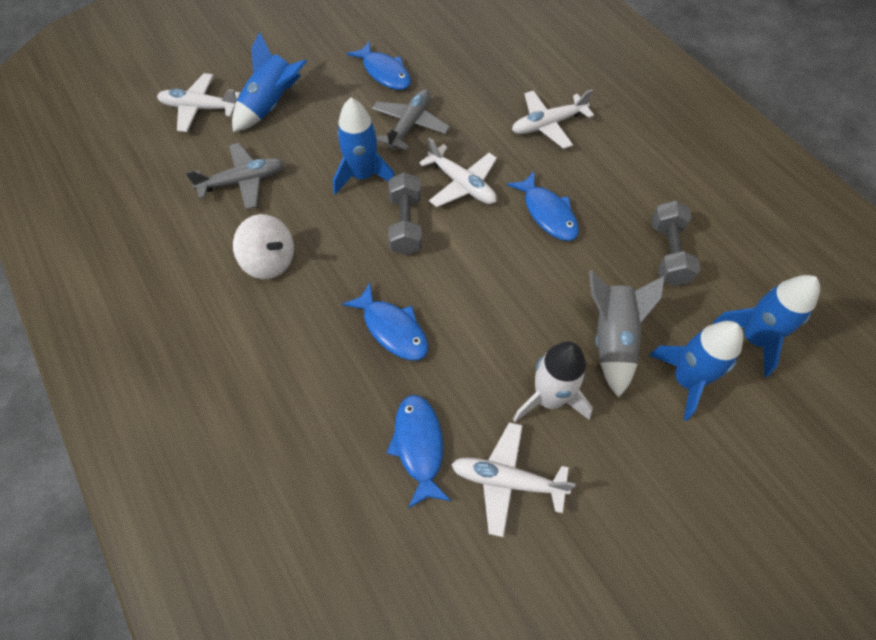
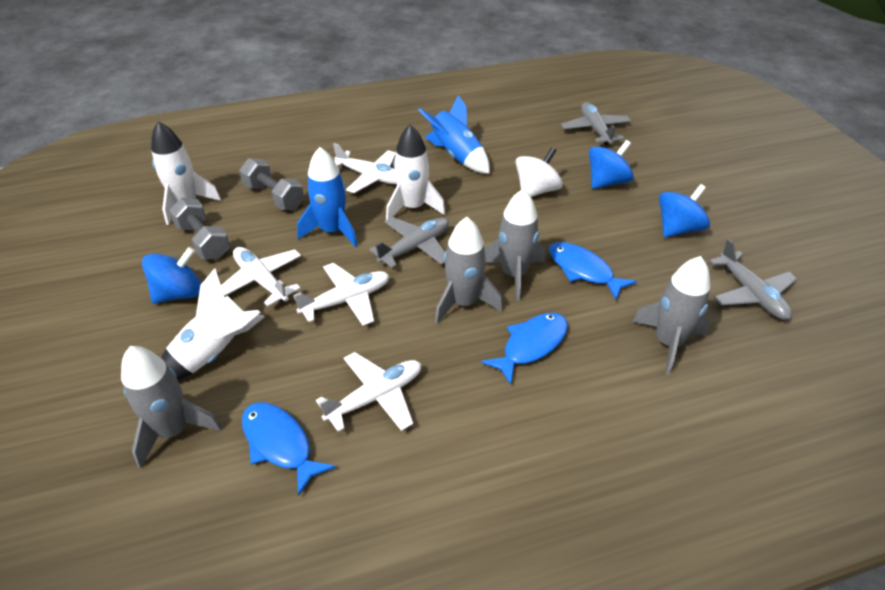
blue fish: 4 -> 3
blue rocket: 4 -> 2
blue spinning top: 0 -> 3
grey plane: 2 -> 3
grey rocket: 1 -> 4
white rocket: 1 -> 3

